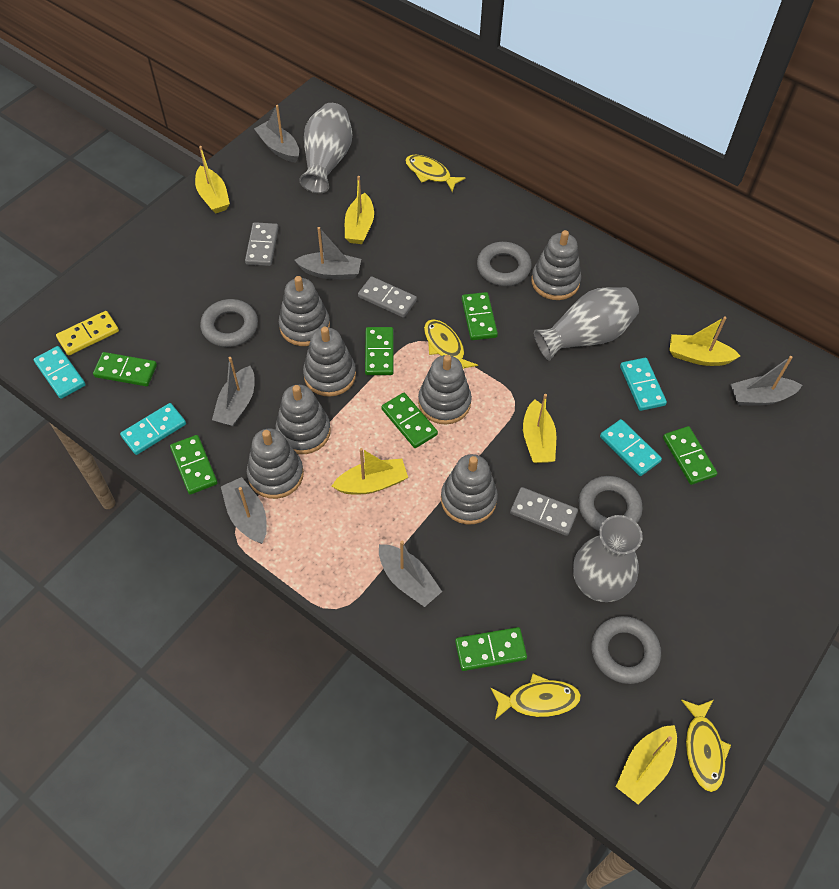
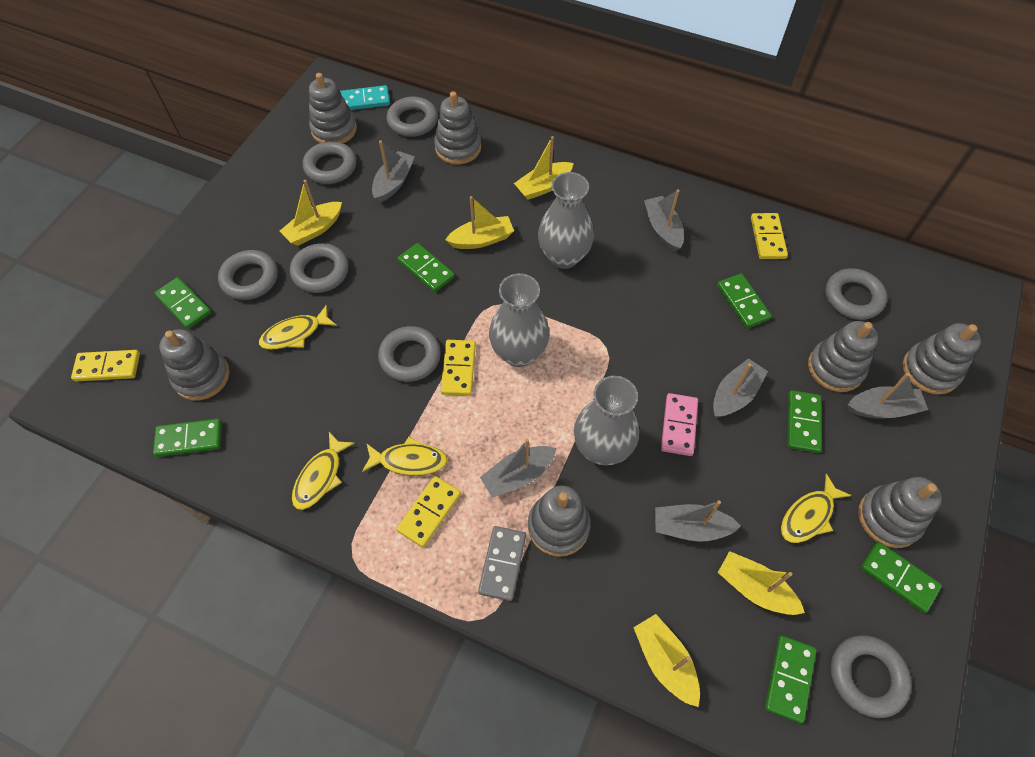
grey domino: 3 -> 1
grey ring: 4 -> 7
pink domino: 0 -> 1
turquoise domino: 4 -> 1
yellow boat: 6 -> 5
yellow domino: 1 -> 4

